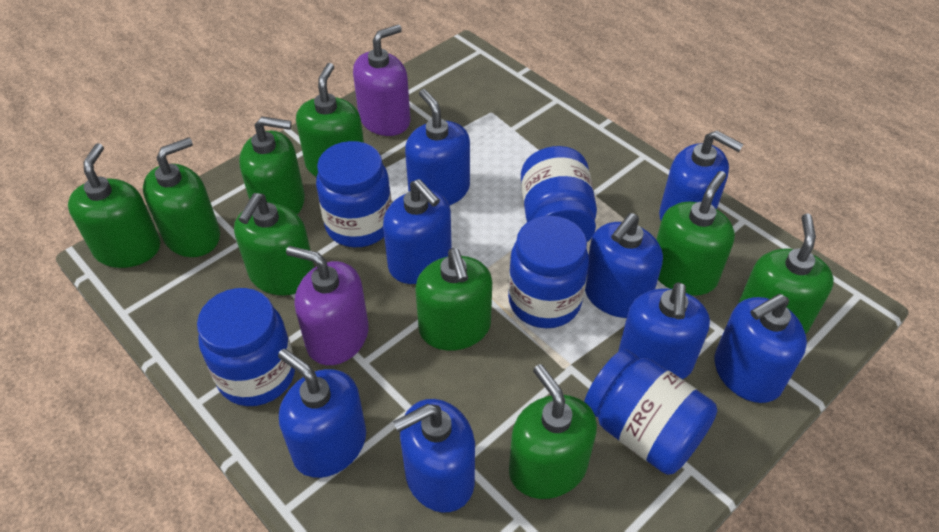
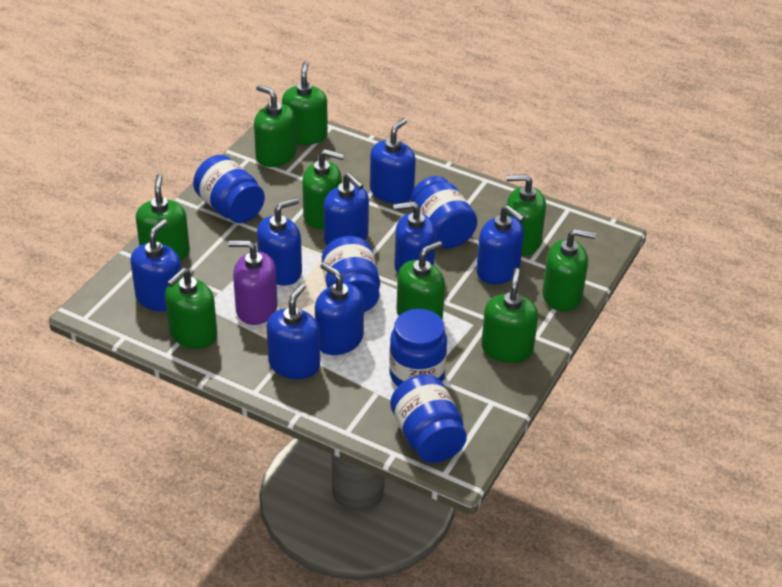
purple soap dispenser: 2 -> 1

